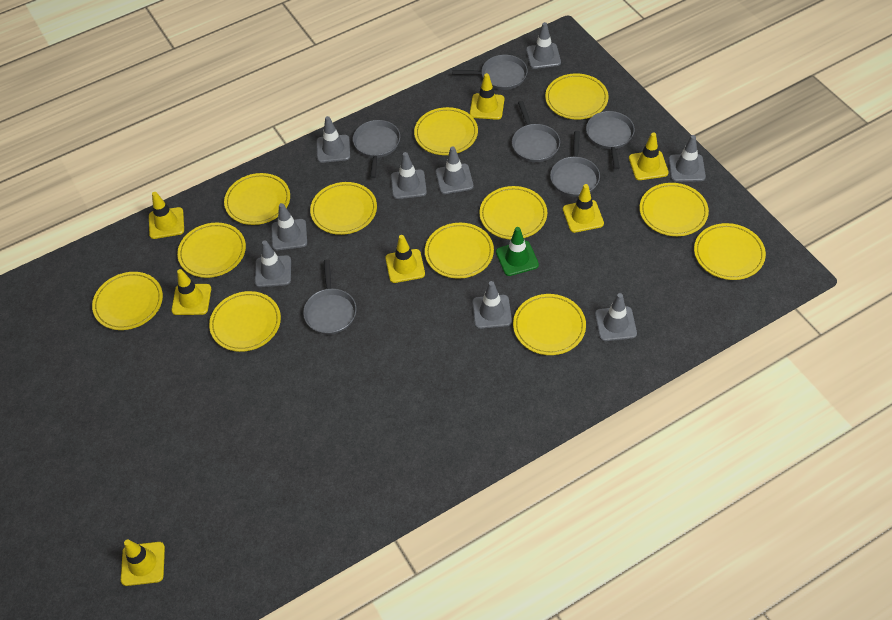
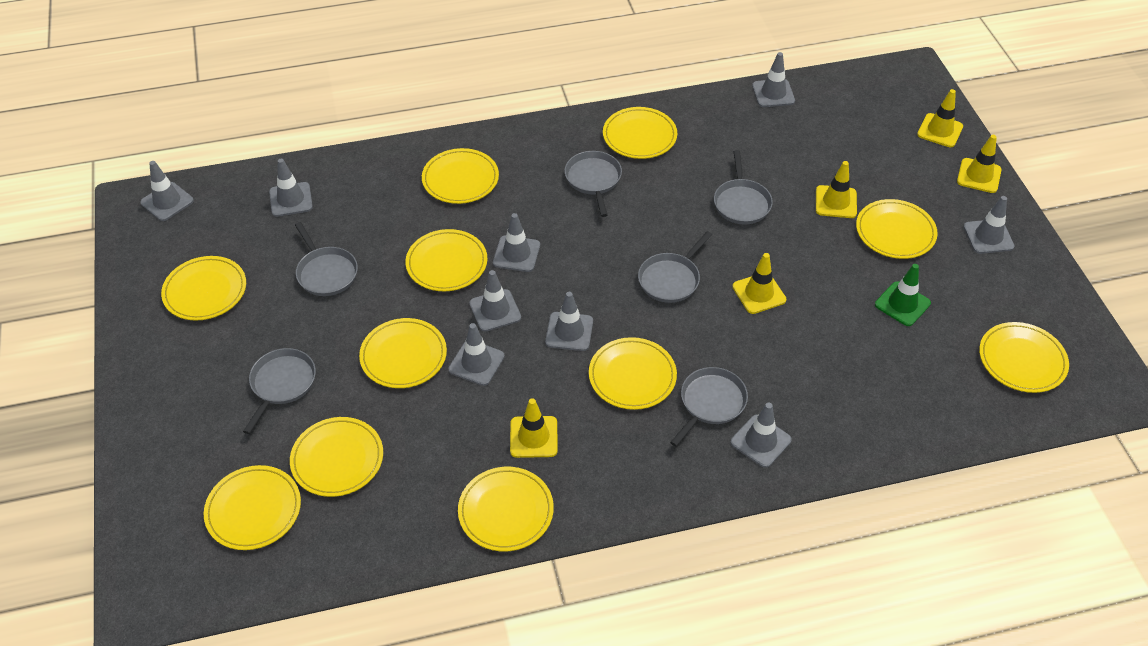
yellow plate: 12 -> 11
yellow traffic cone: 7 -> 5

